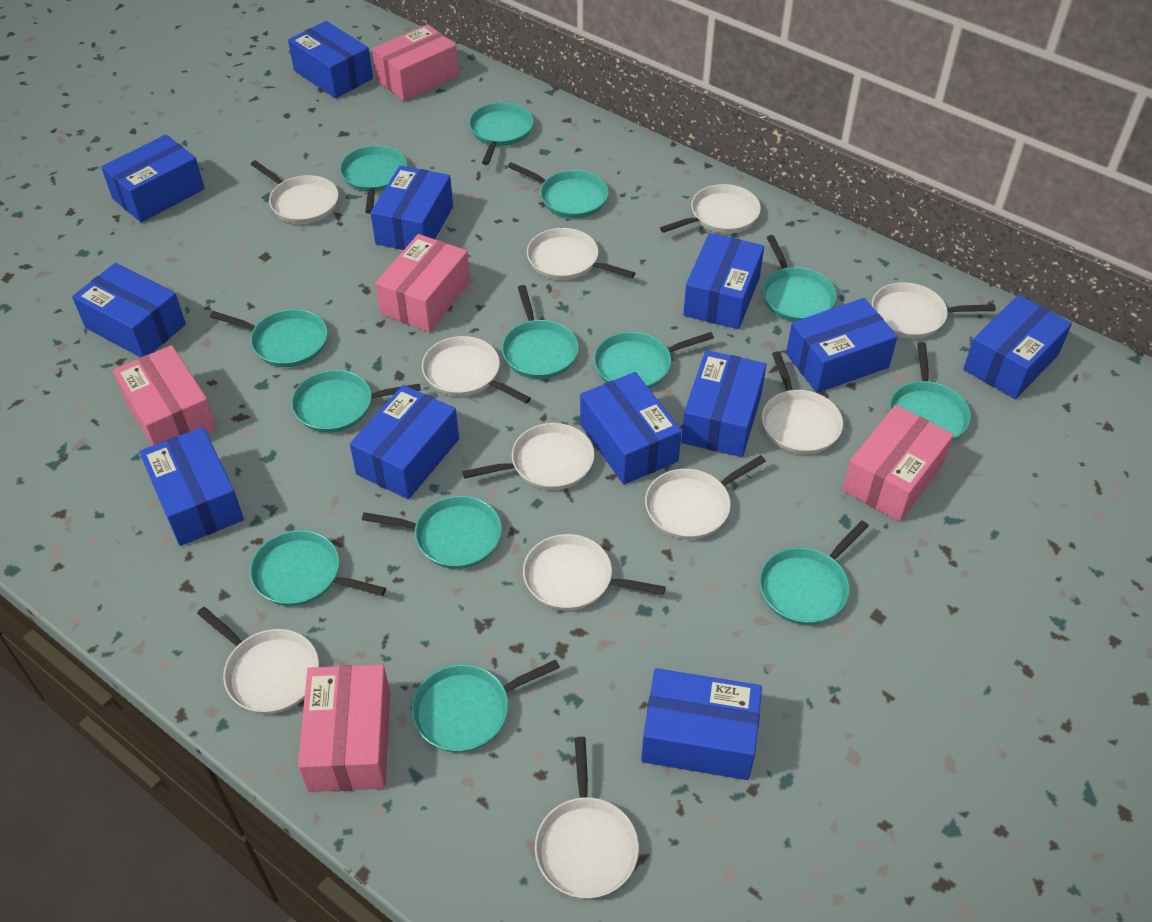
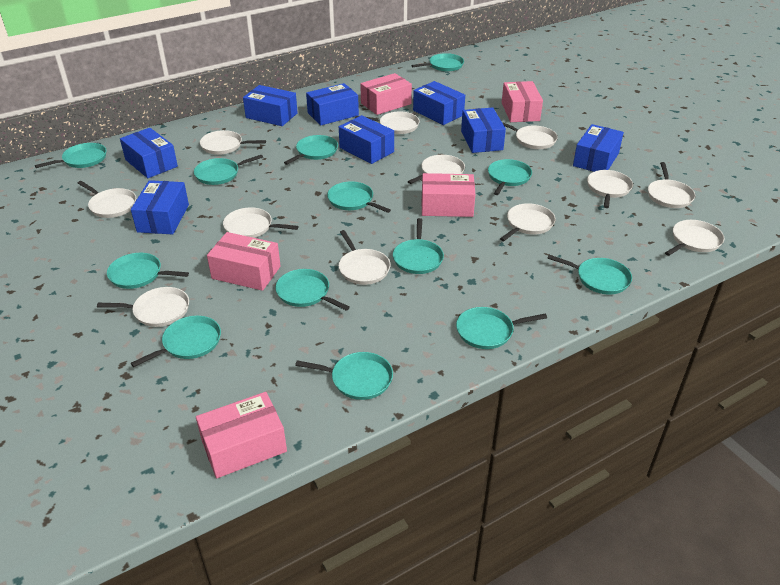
blue box: 12 -> 8
white pan: 11 -> 12

